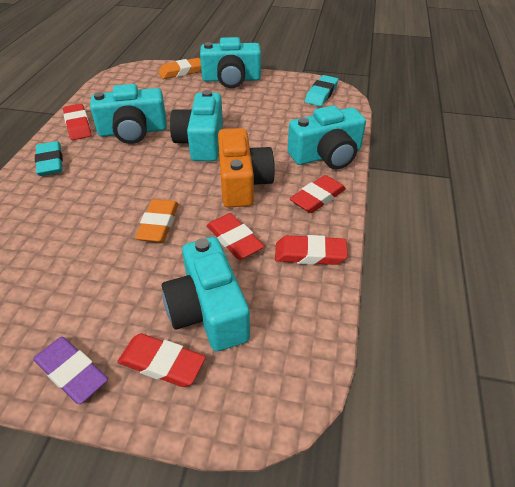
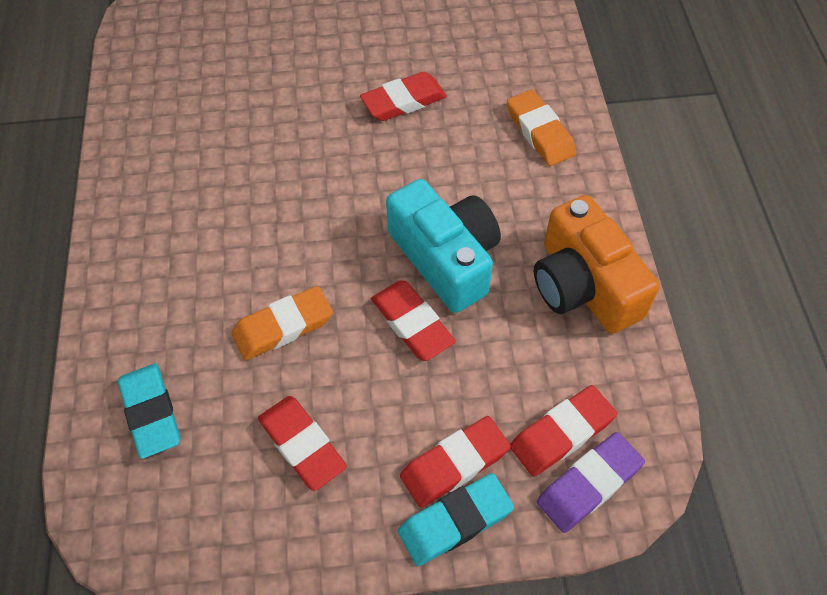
turquoise camera: 5 -> 1

